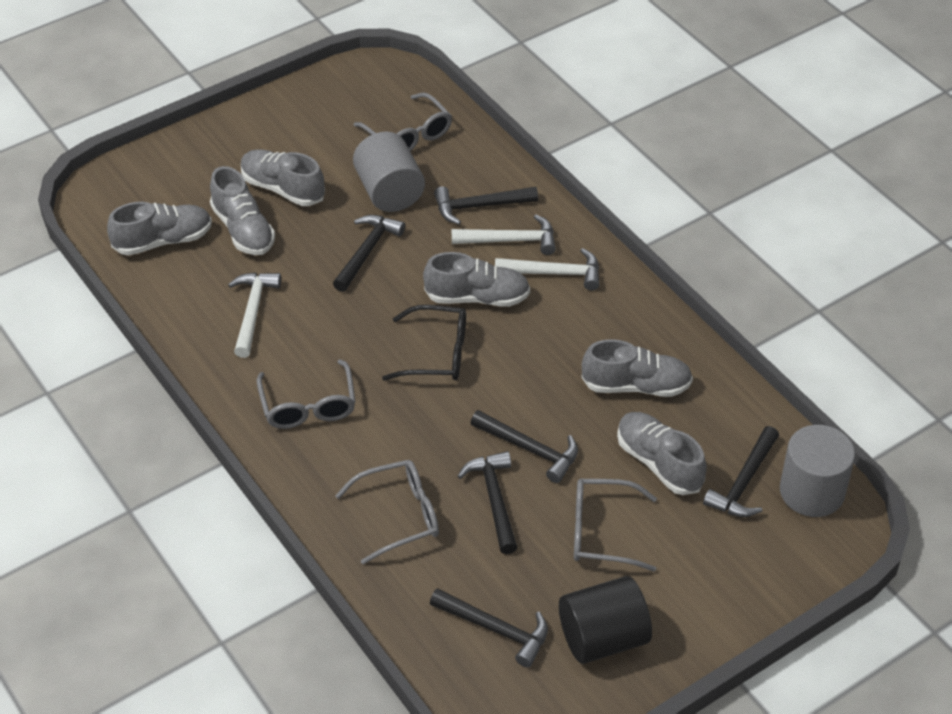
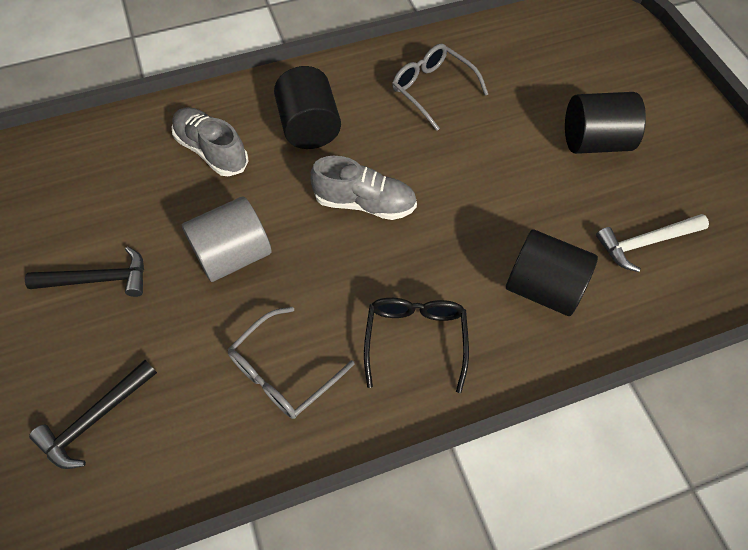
black cylinder: 1 -> 3
black hammer: 6 -> 2
grey cylinder: 2 -> 1
grey glasses: 4 -> 2
grey shoe: 6 -> 2
white hammer: 3 -> 1

